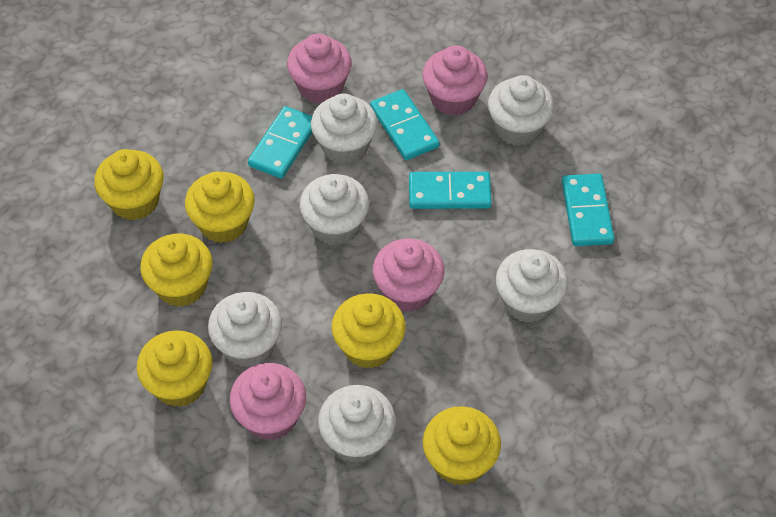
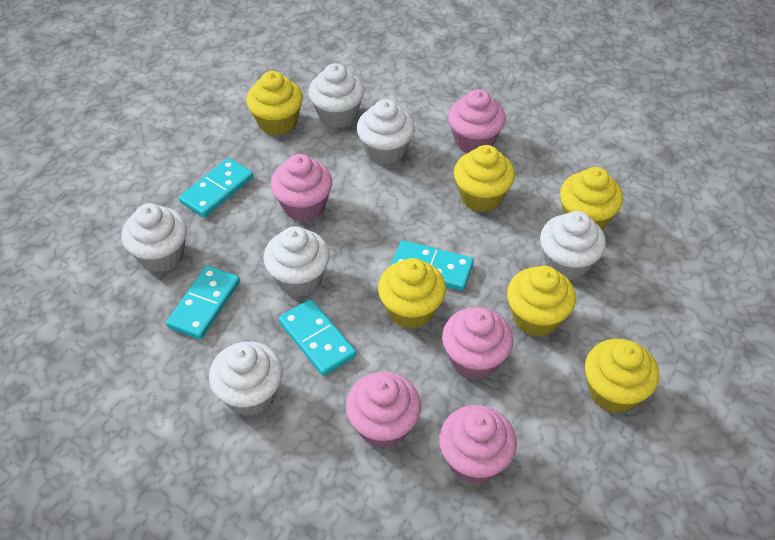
pink cupcake: 4 -> 5

